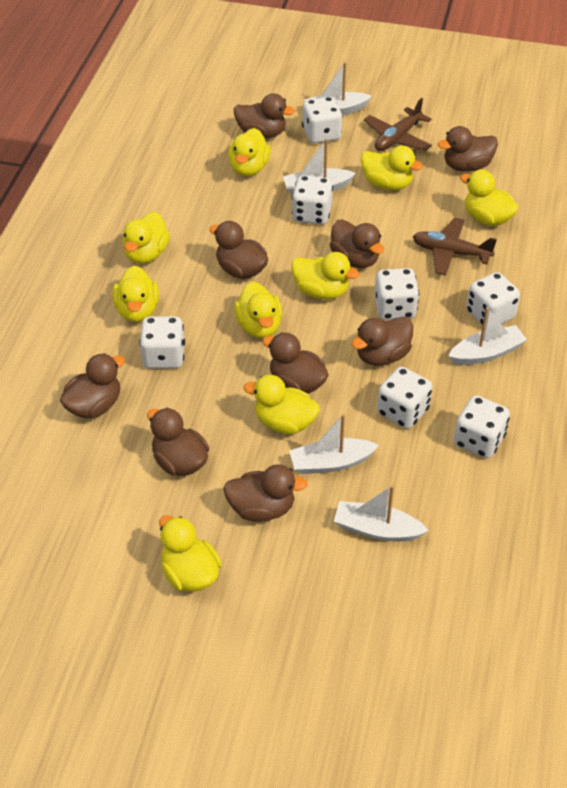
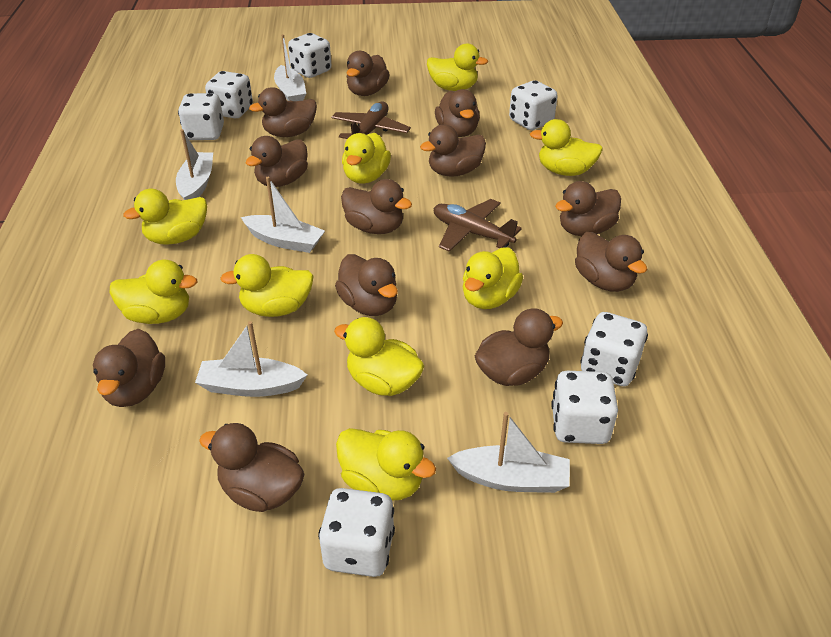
brown duck: 9 -> 12

